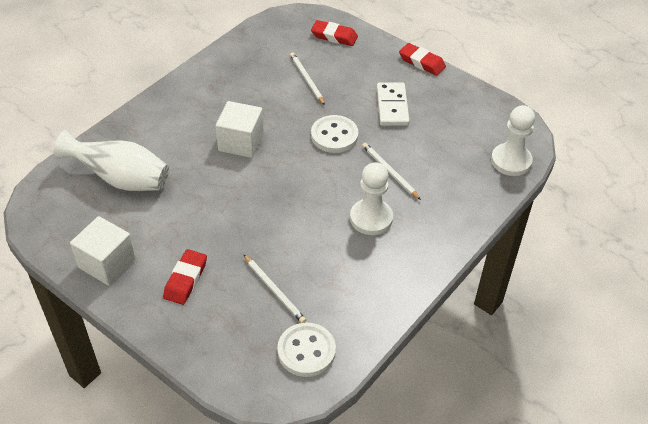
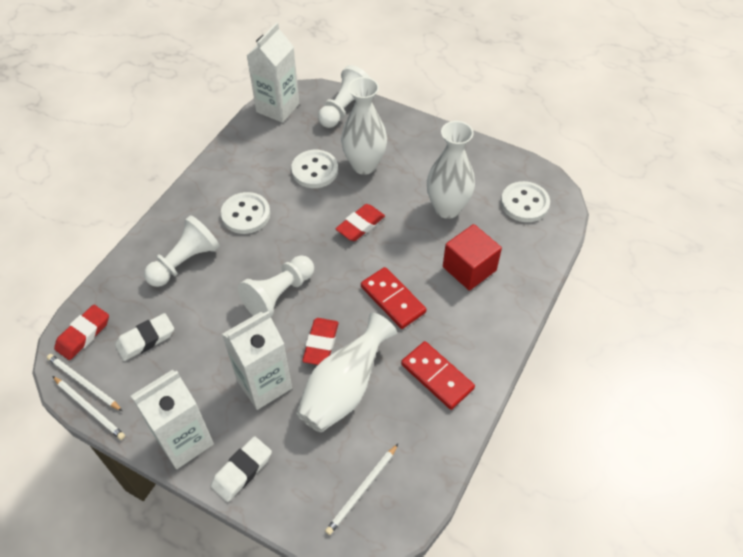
red cube: 0 -> 1
red domino: 0 -> 2
white button: 2 -> 3
white carton: 0 -> 3
white cube: 2 -> 0
white domino: 1 -> 0
white eraser: 0 -> 2
white pawn: 2 -> 3
white vase: 1 -> 3

